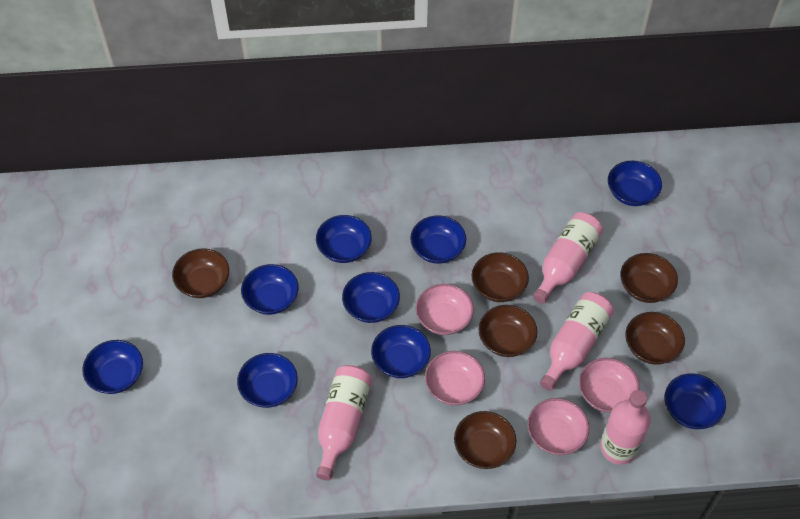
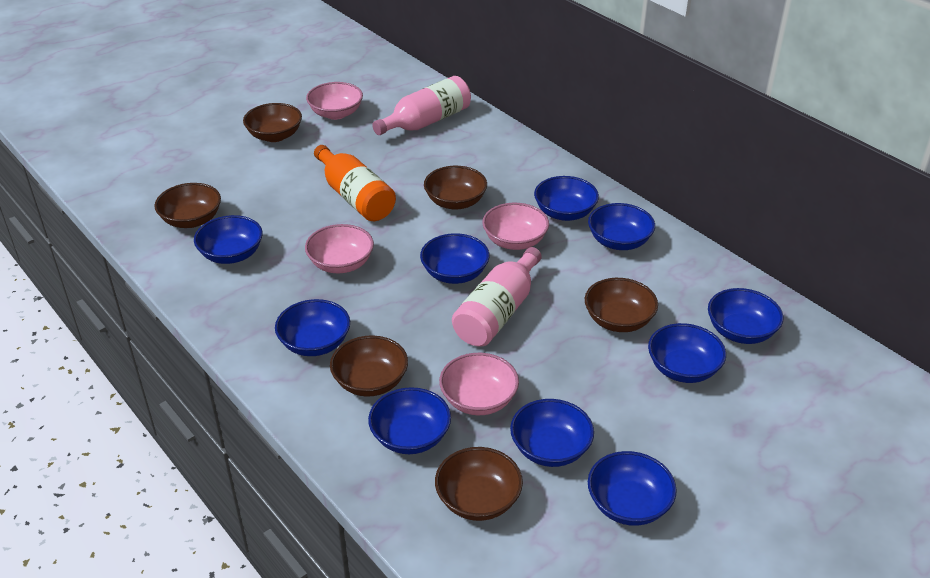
blue bowl: 9 -> 10
orange bottle: 0 -> 1
pink bottle: 4 -> 2

